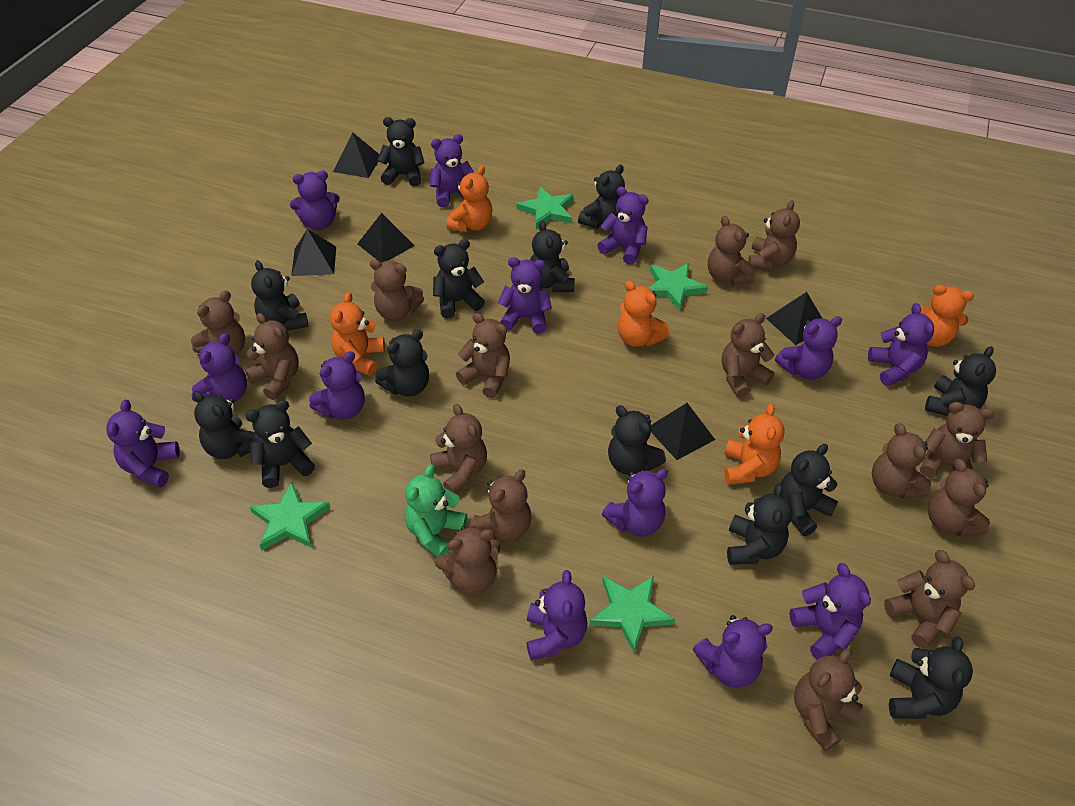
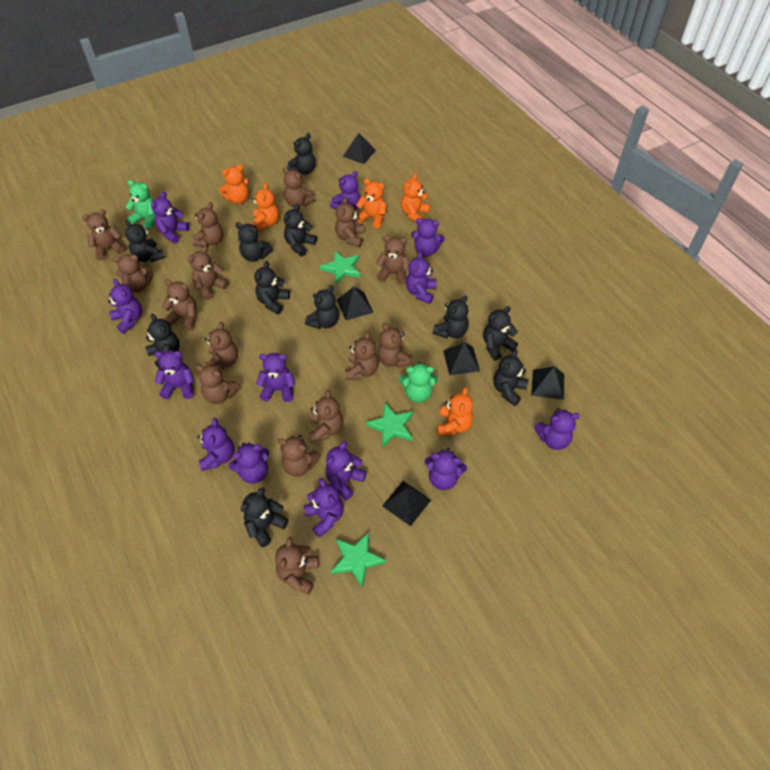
black teddy bear: 13 -> 11
green star: 4 -> 3
green teddy bear: 1 -> 2

